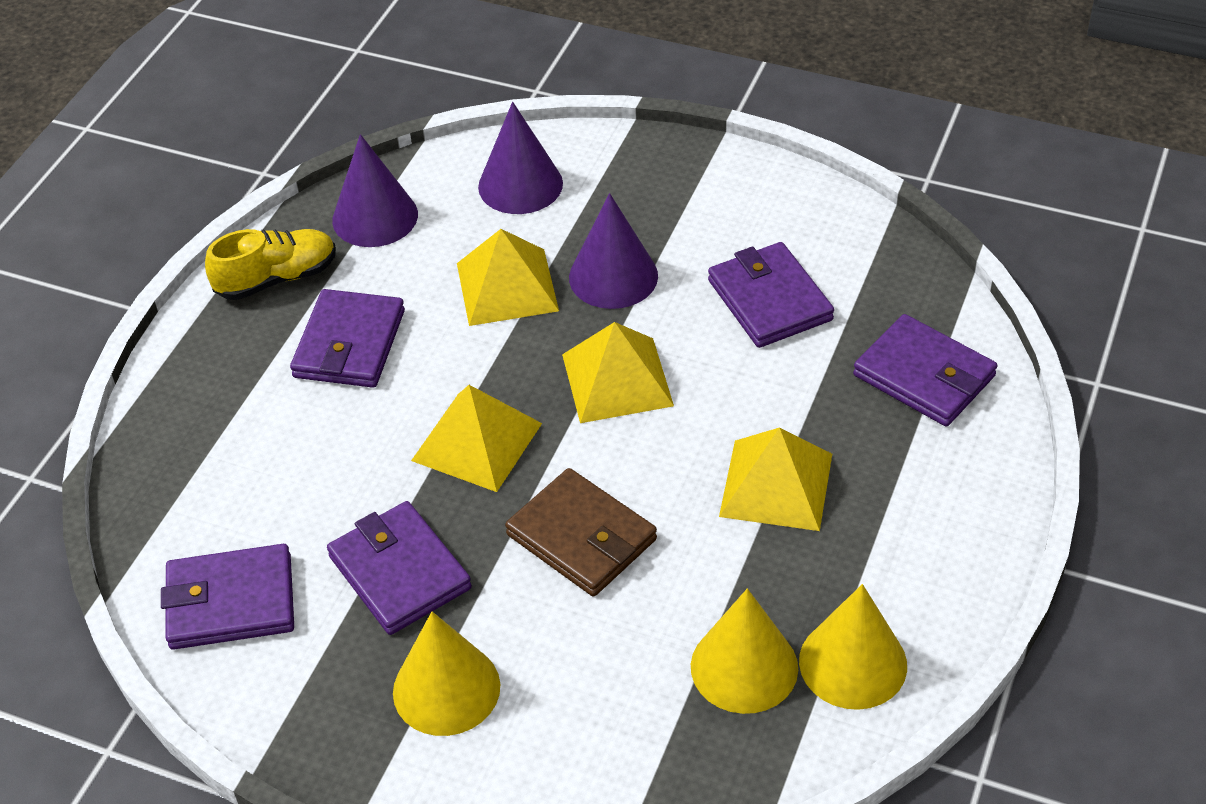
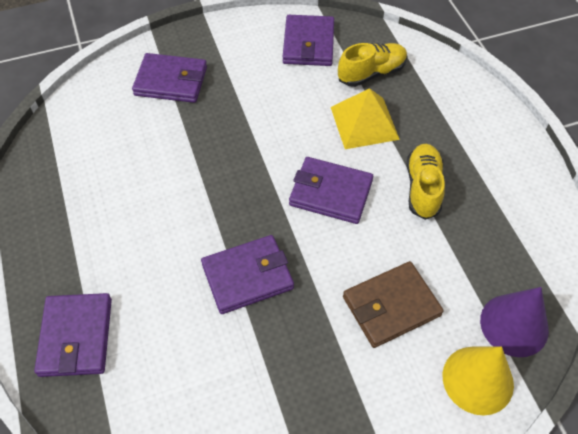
purple cone: 3 -> 1
yellow cone: 3 -> 1
yellow pyramid: 4 -> 1
yellow shoe: 1 -> 2

